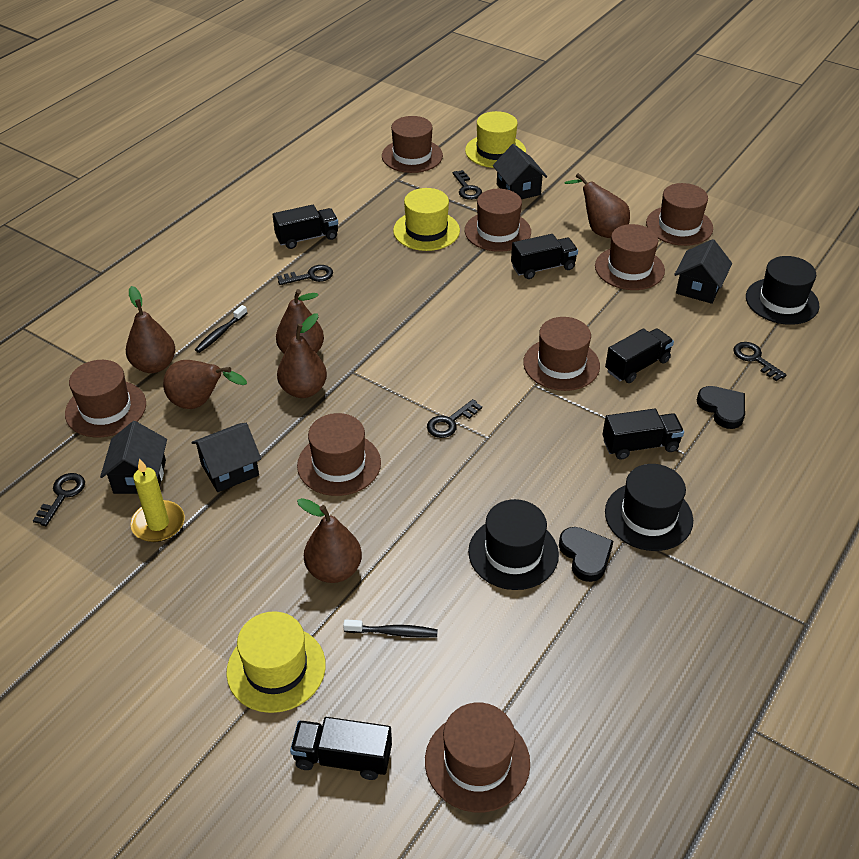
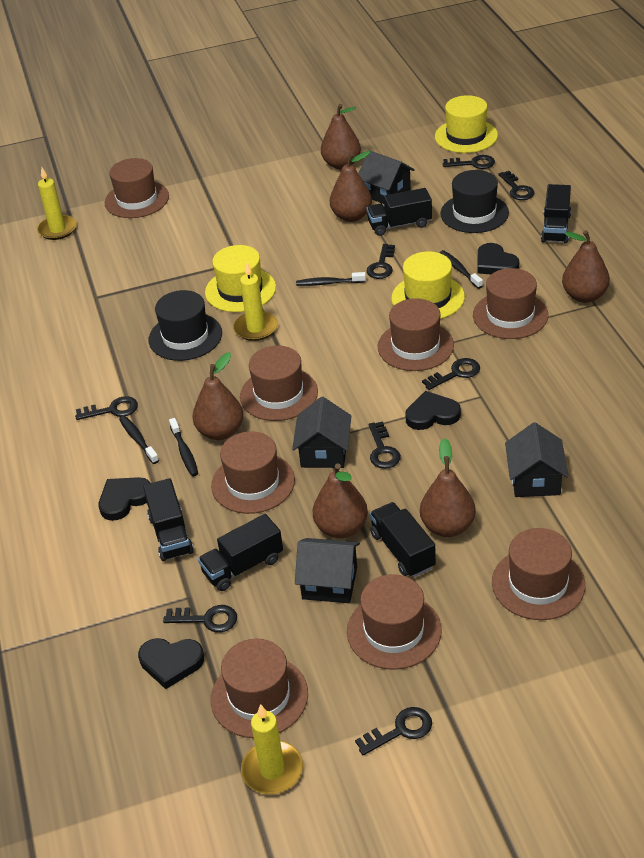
black hat: 3 -> 2
black heart: 2 -> 4
black key: 5 -> 8
black toothbrush: 2 -> 4
yellow candle: 1 -> 3

